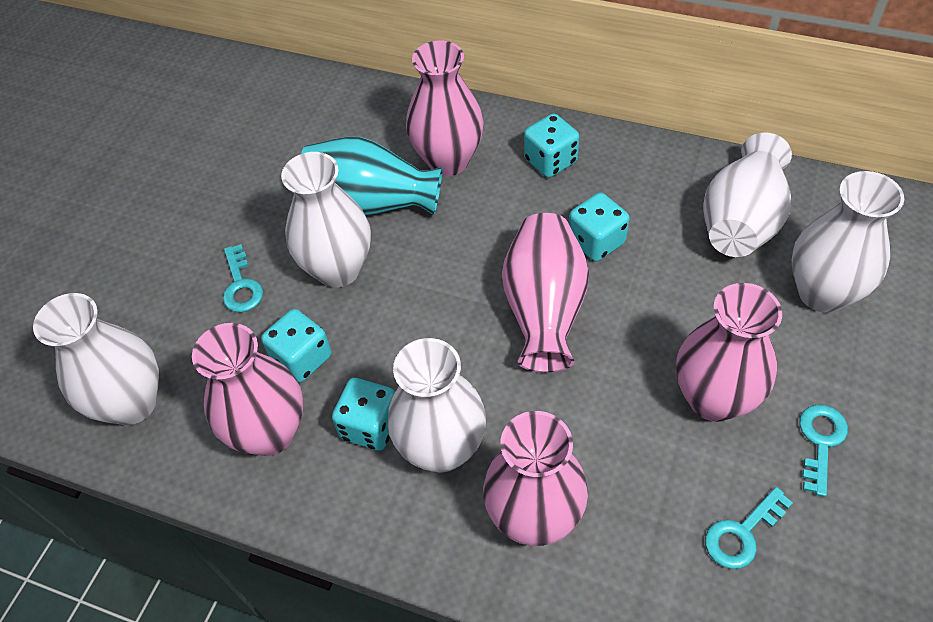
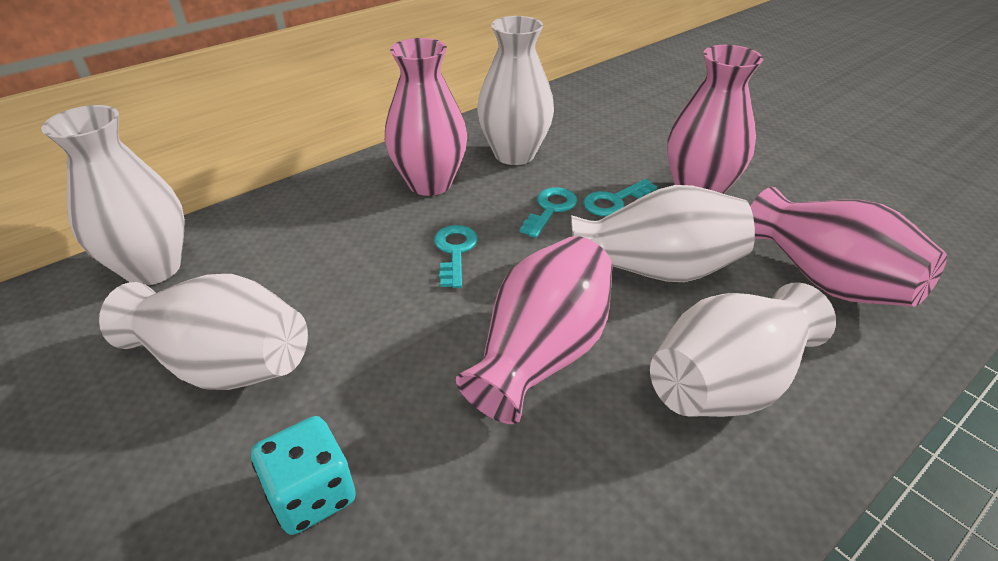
pink vase: 5 -> 4
turquoise dice: 4 -> 1
turquoise vase: 1 -> 0

